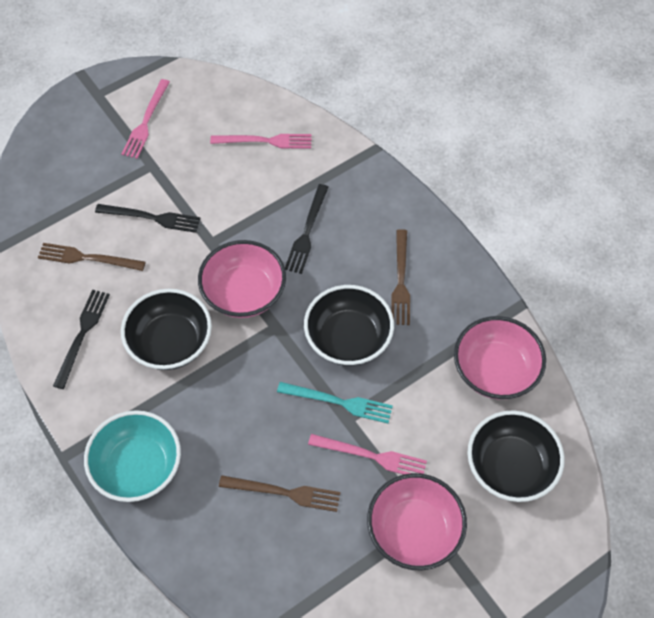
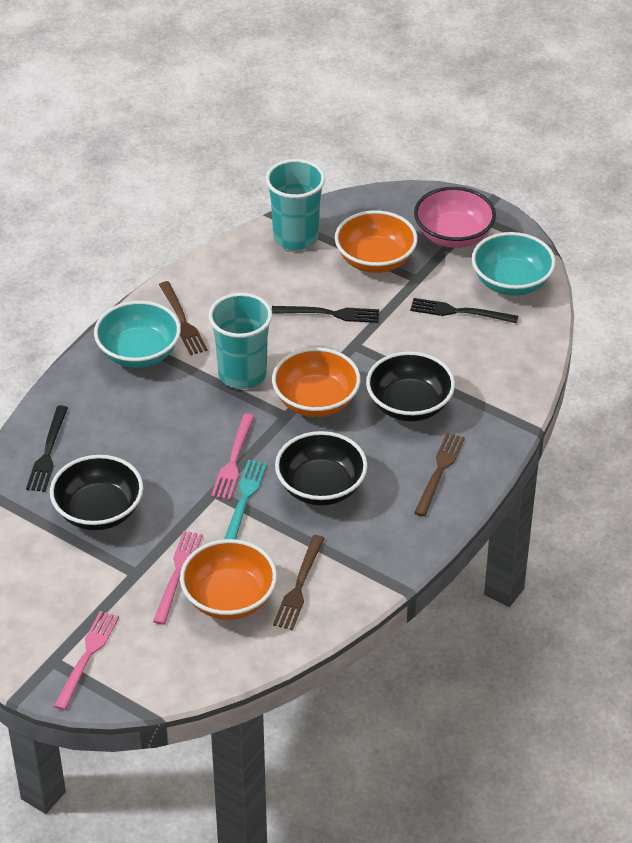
orange bowl: 0 -> 3
pink bowl: 3 -> 1
turquoise bowl: 1 -> 2
turquoise cup: 0 -> 2

